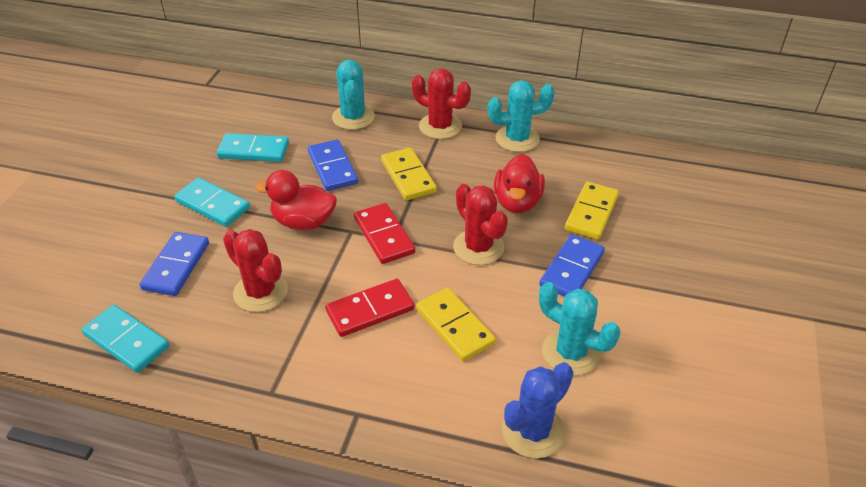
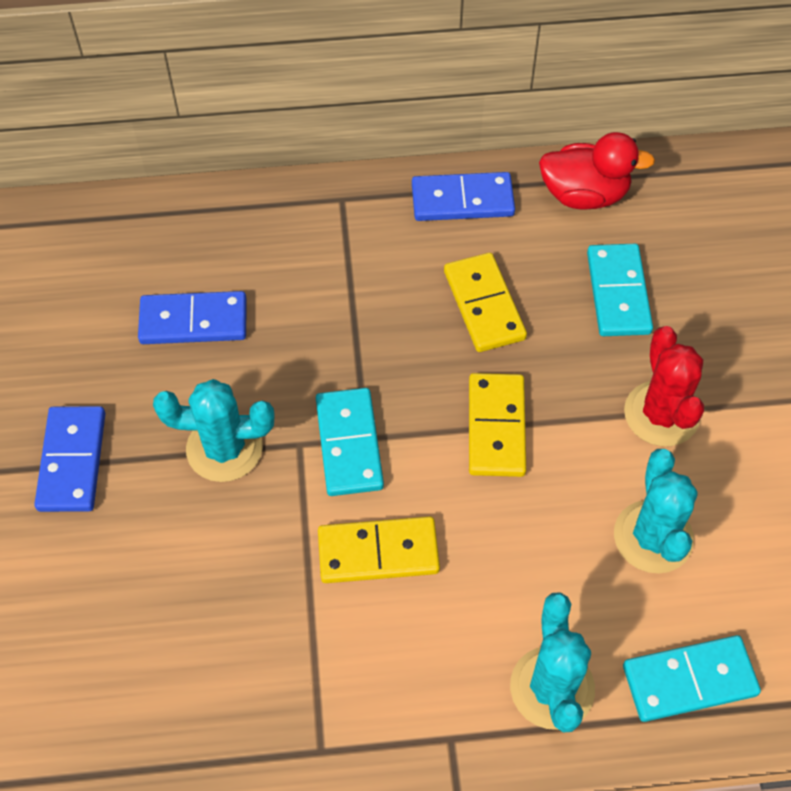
blue cactus: 1 -> 0
red cactus: 3 -> 1
red domino: 2 -> 0
red duck: 2 -> 1

